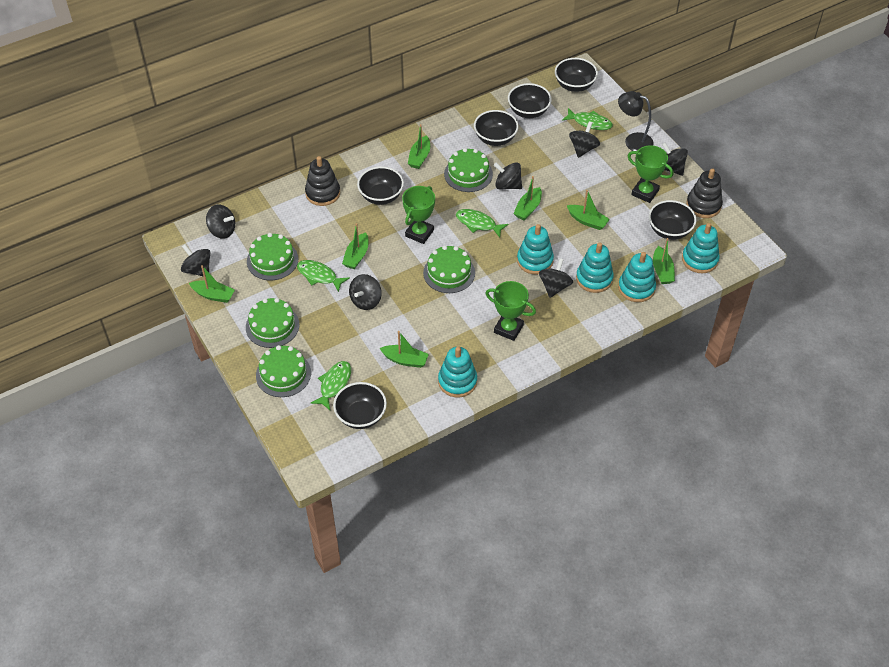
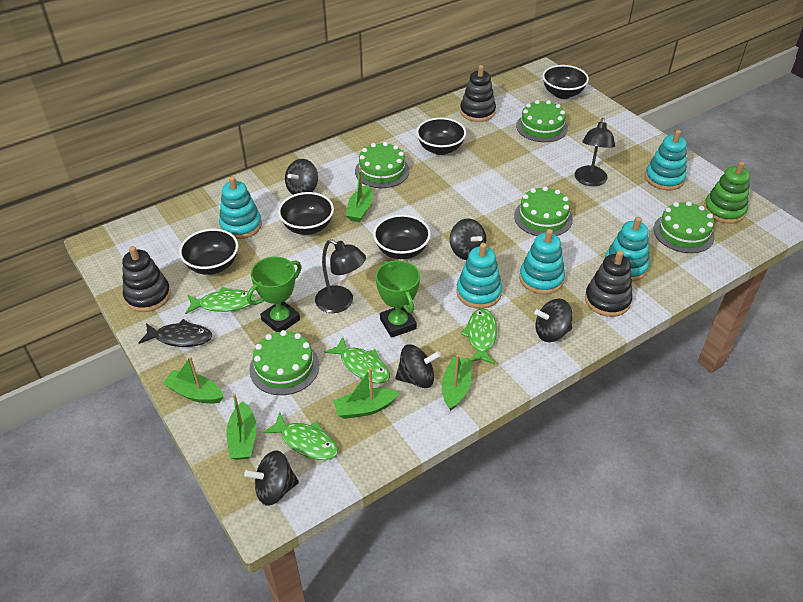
black bowl: 6 -> 5
black fish: 0 -> 1
black lamp: 1 -> 2
black spinning top: 7 -> 5
black stacking toy: 2 -> 3
green boat: 7 -> 5
green stacking toy: 0 -> 1
green trophy: 3 -> 2

